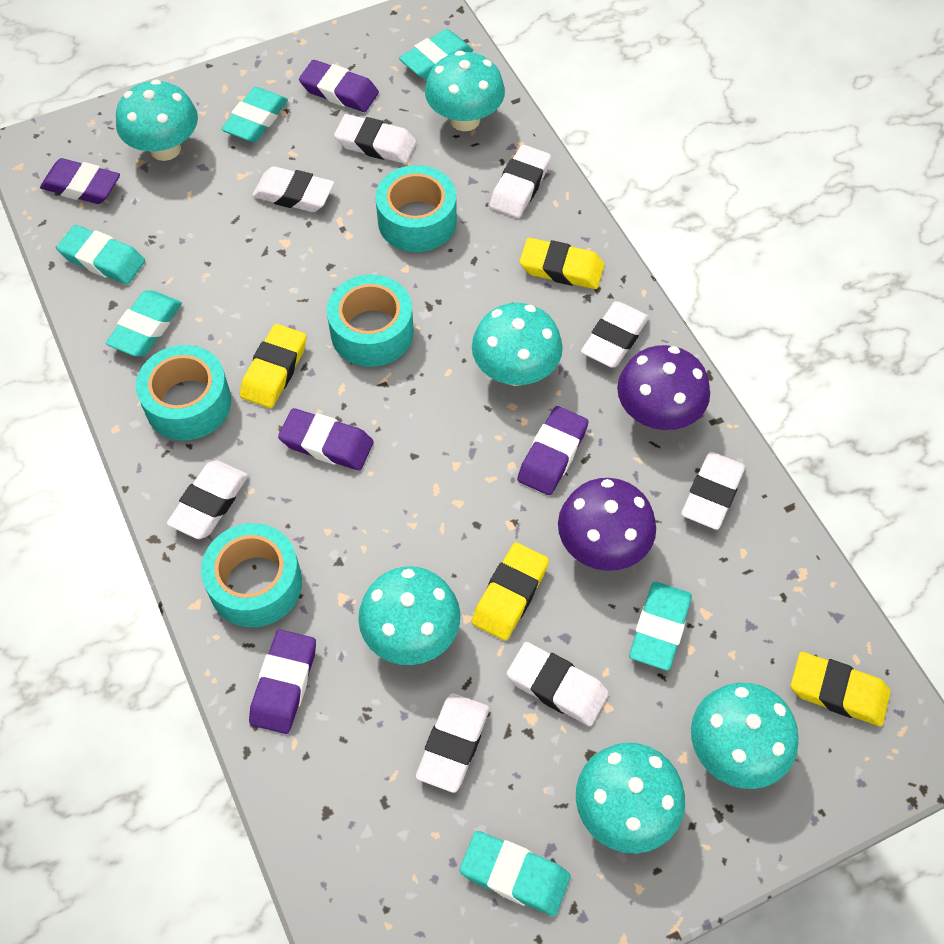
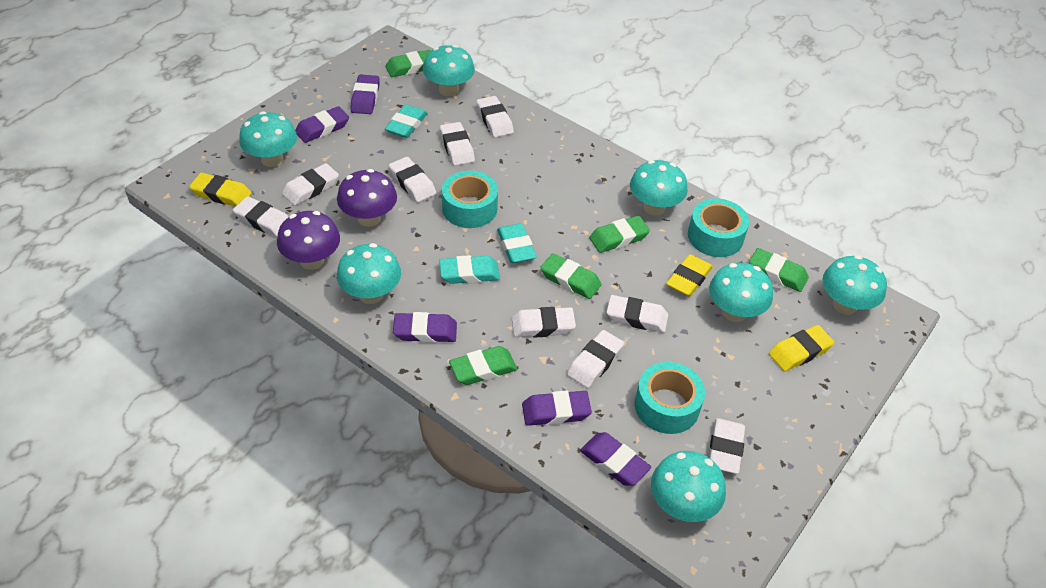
green eraser: 0 -> 5
turquoise eraser: 6 -> 3
turquoise mushroom: 6 -> 7
turquoise tape: 4 -> 3
white eraser: 8 -> 9
yellow eraser: 4 -> 3

